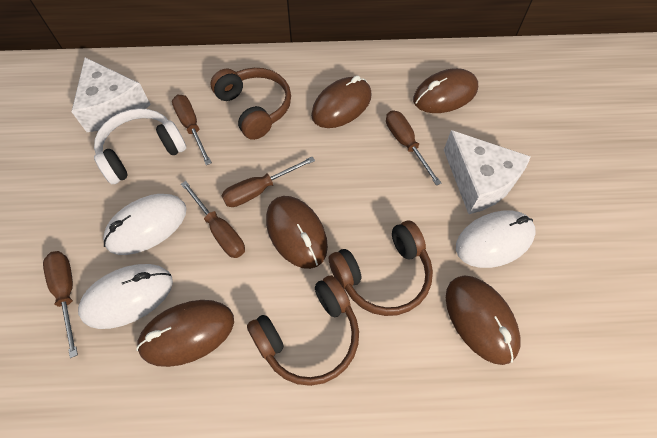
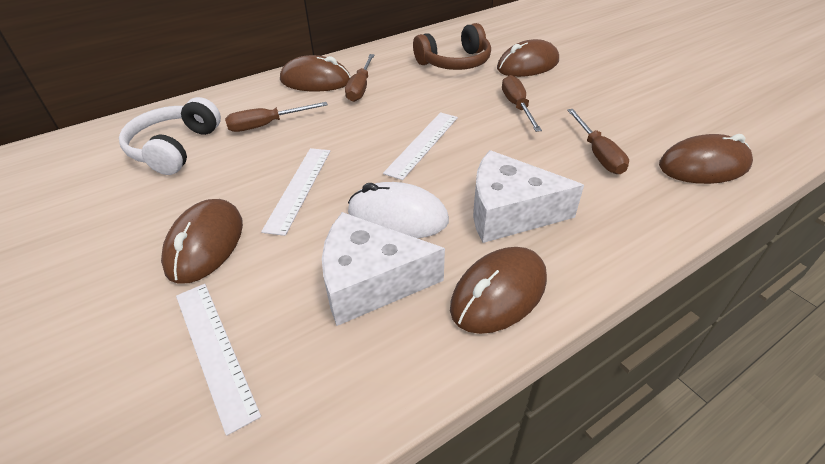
brown headphones: 3 -> 1
brown screwdriver: 5 -> 4
white mouse: 3 -> 1
white ruler: 0 -> 3

